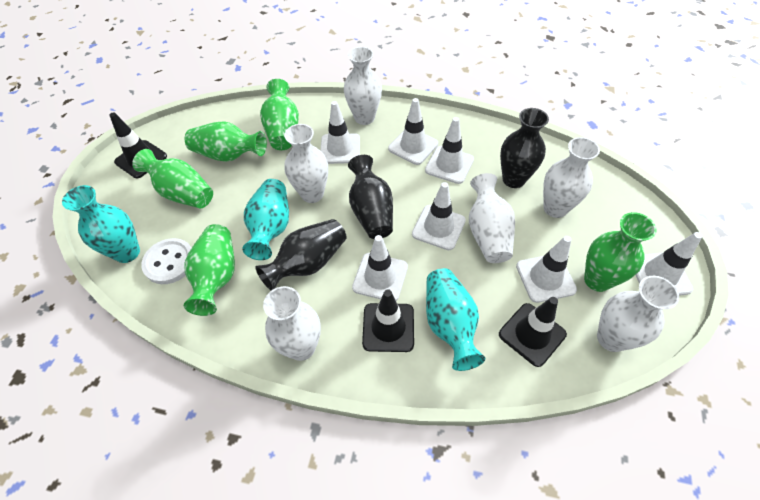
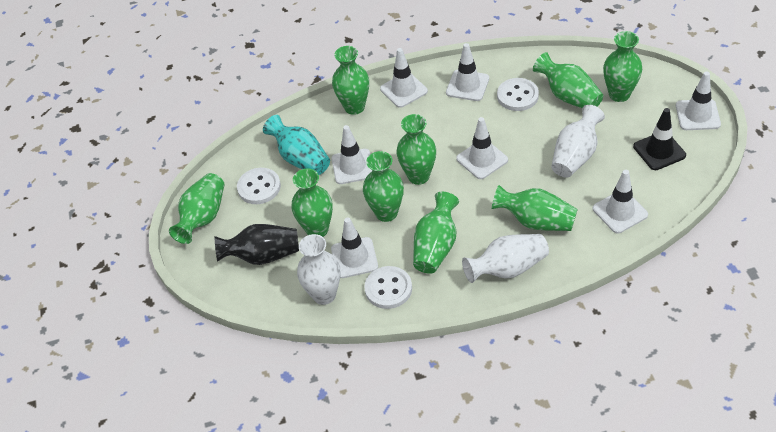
black traffic cone: 3 -> 1
black vase: 3 -> 1
green vase: 5 -> 9
turquoise vase: 3 -> 1
white button: 1 -> 3
white vase: 6 -> 3

